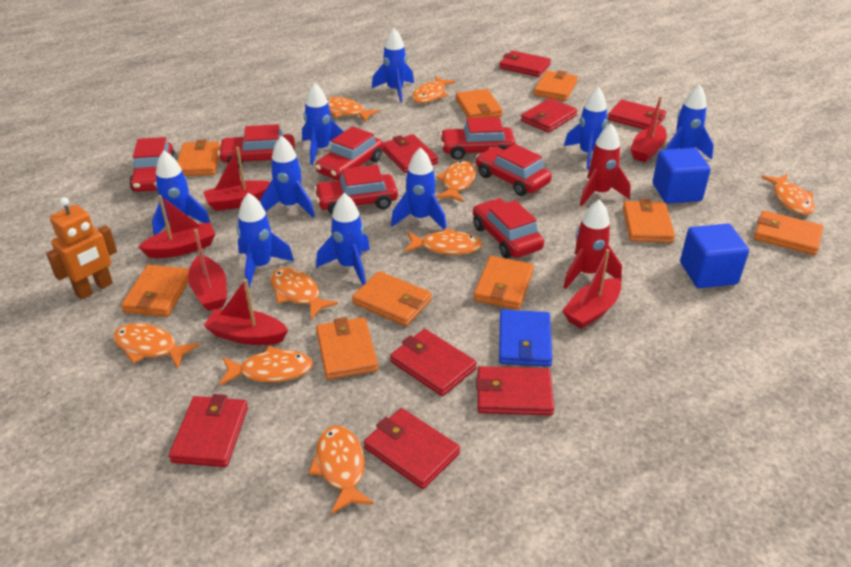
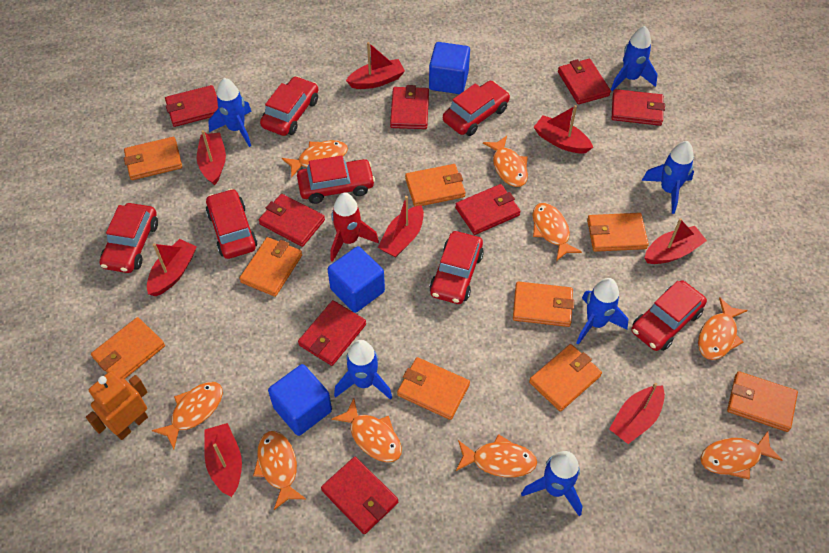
blue cube: 2 -> 3
blue rocket: 9 -> 6
blue wallet: 1 -> 0
red boat: 6 -> 8
red rocket: 2 -> 1

